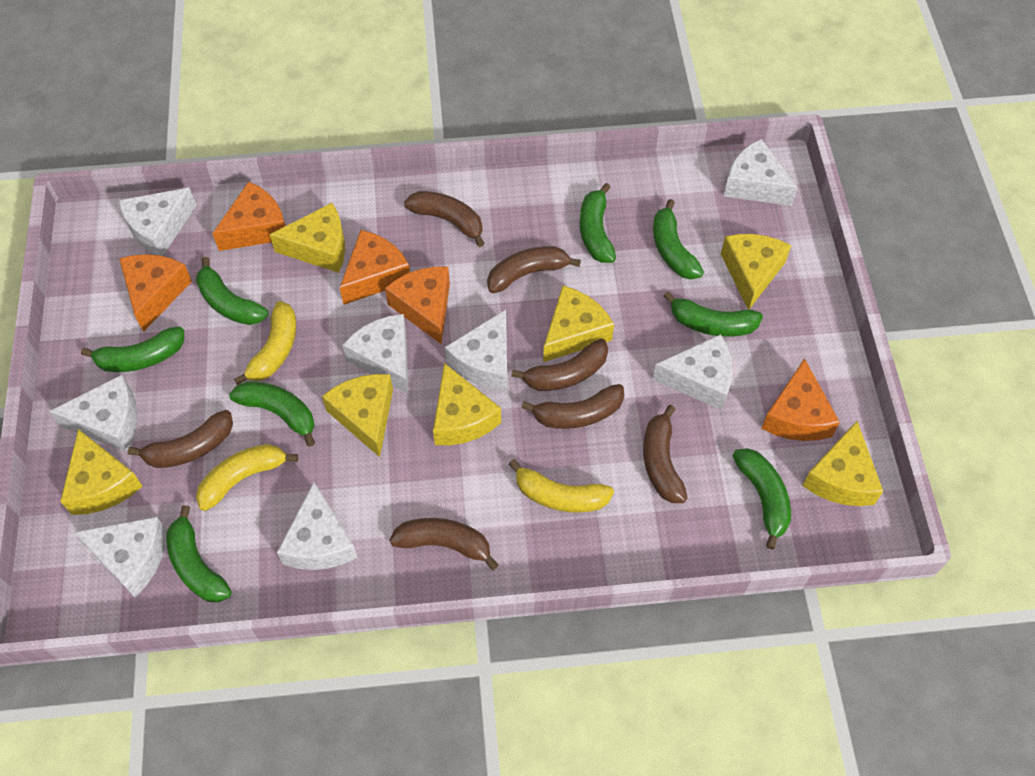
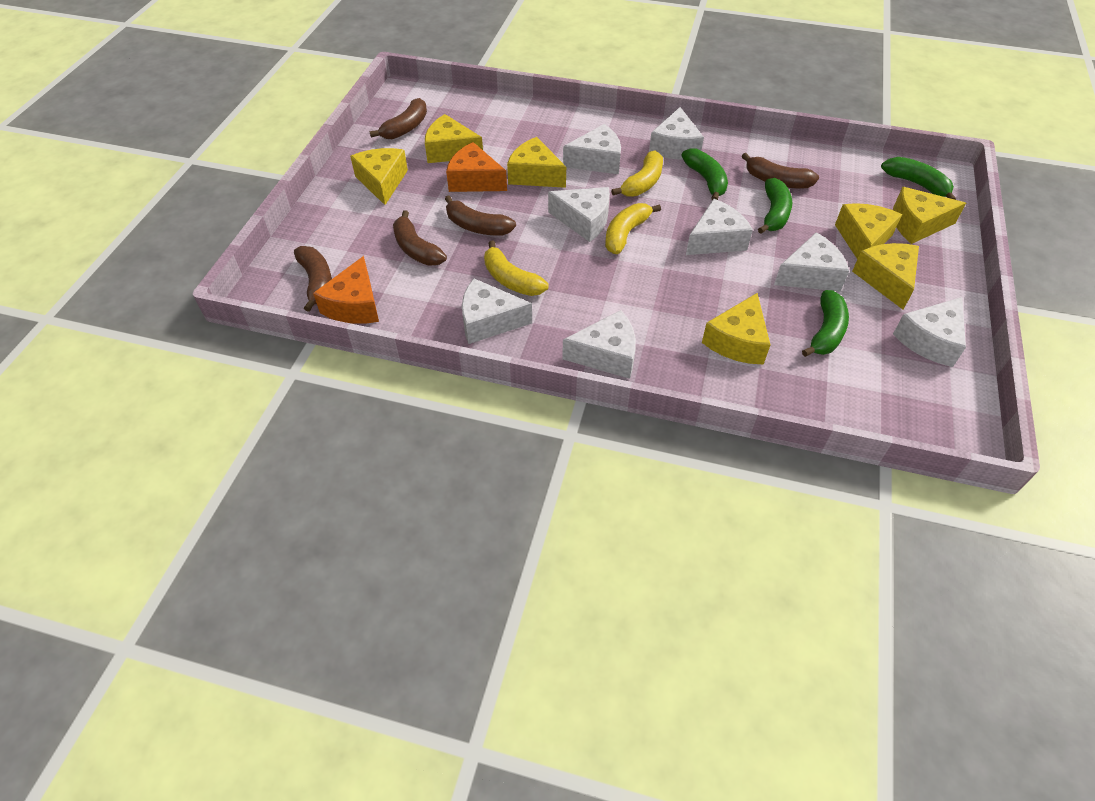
brown banana: 7 -> 5
green banana: 8 -> 4
orange cheese: 5 -> 2

